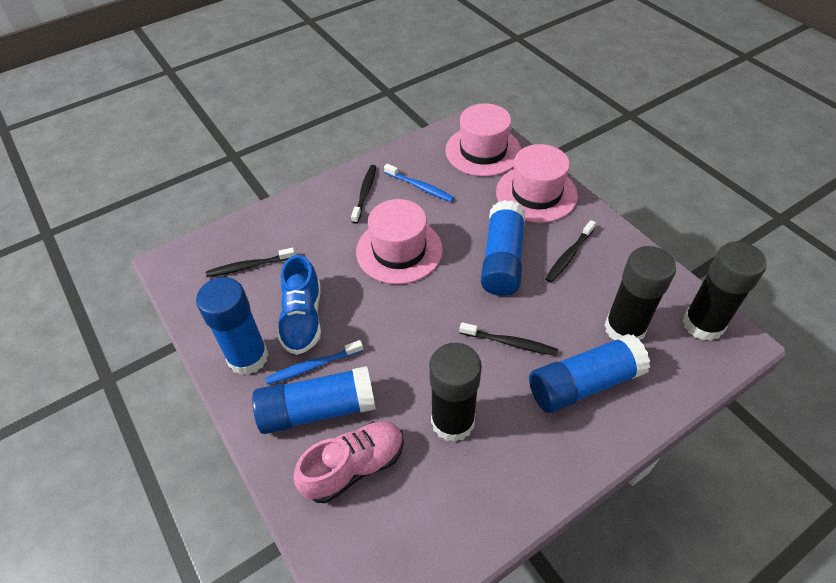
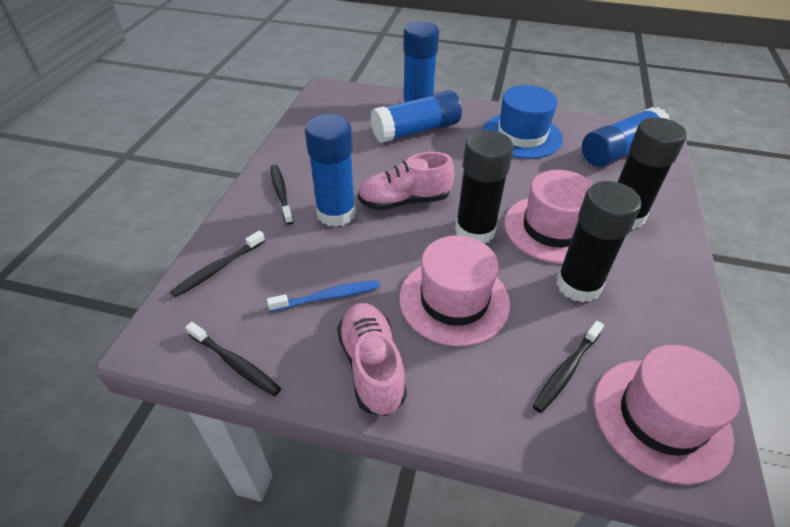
blue hat: 0 -> 1
blue shoe: 1 -> 0
blue toothbrush: 2 -> 1
pink shoe: 1 -> 2

